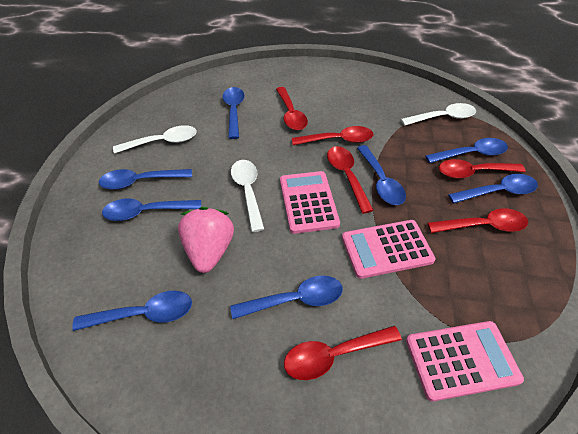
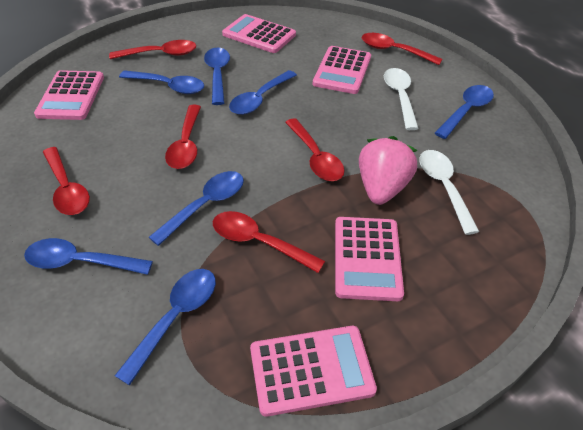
blue spoon: 8 -> 7
pink calculator: 3 -> 5
white spoon: 3 -> 2

